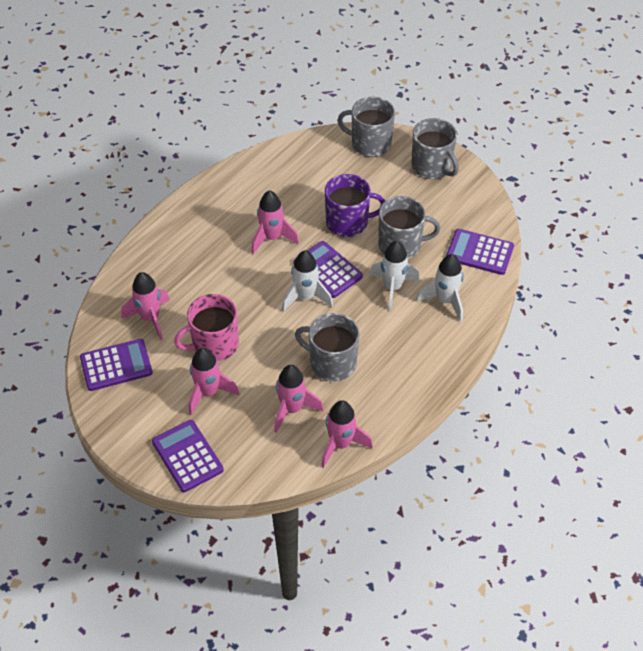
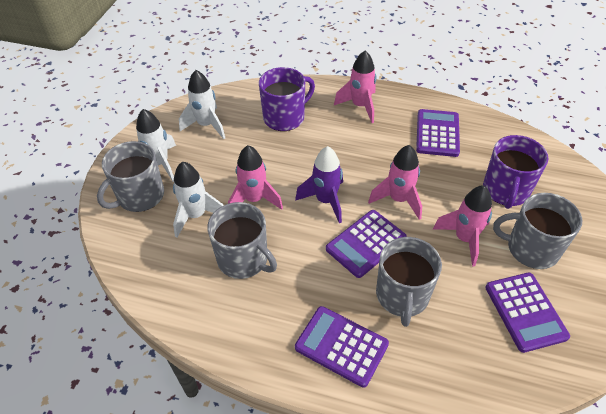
pink mug: 1 -> 0
pink rocket: 5 -> 4
purple mug: 1 -> 2
purple rocket: 0 -> 1

